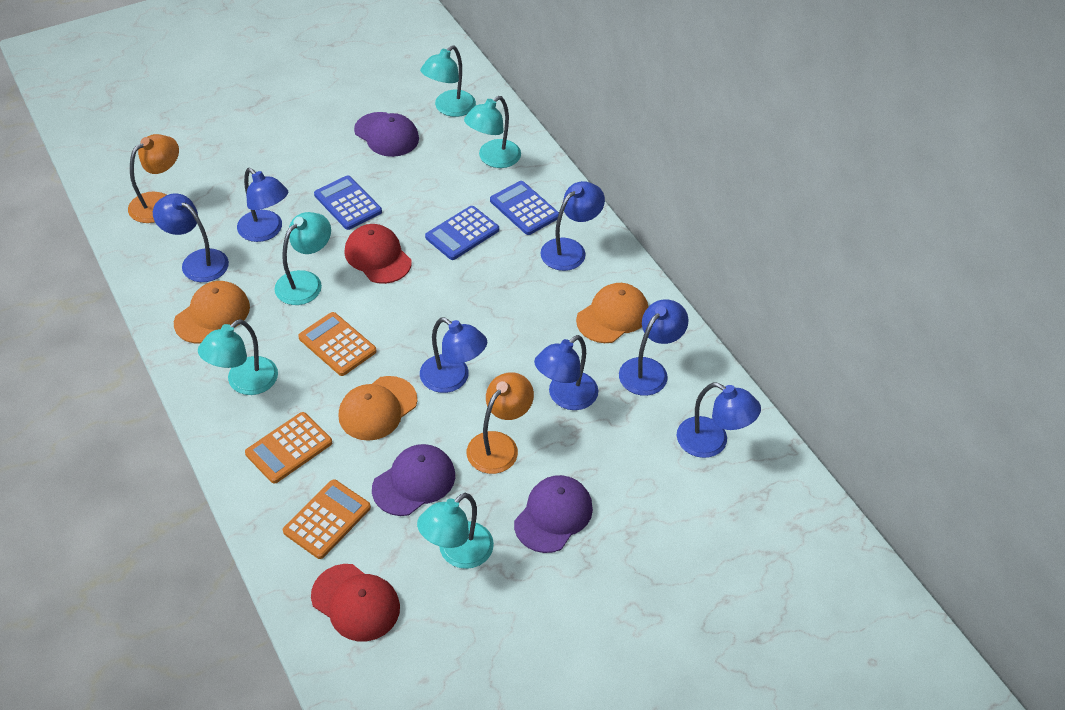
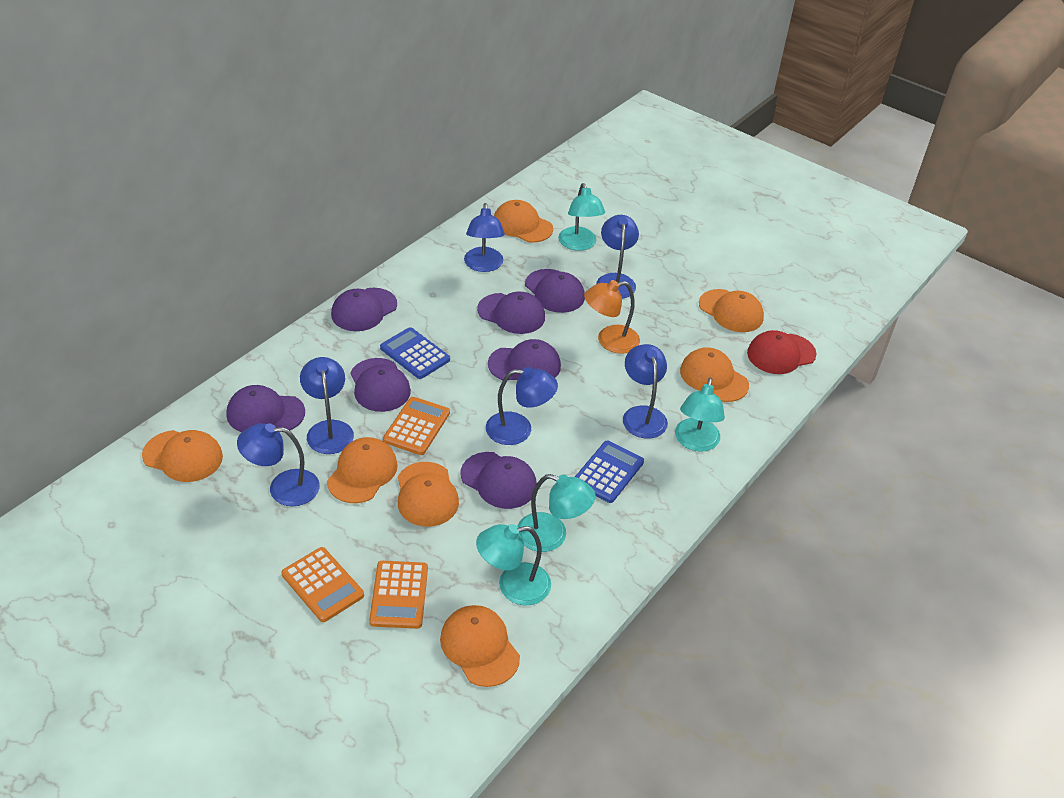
blue calculator: 3 -> 2
blue lamp: 7 -> 6
orange cap: 3 -> 7
orange lamp: 2 -> 1
purple cap: 3 -> 7
red cap: 2 -> 1
turquoise lamp: 5 -> 4

